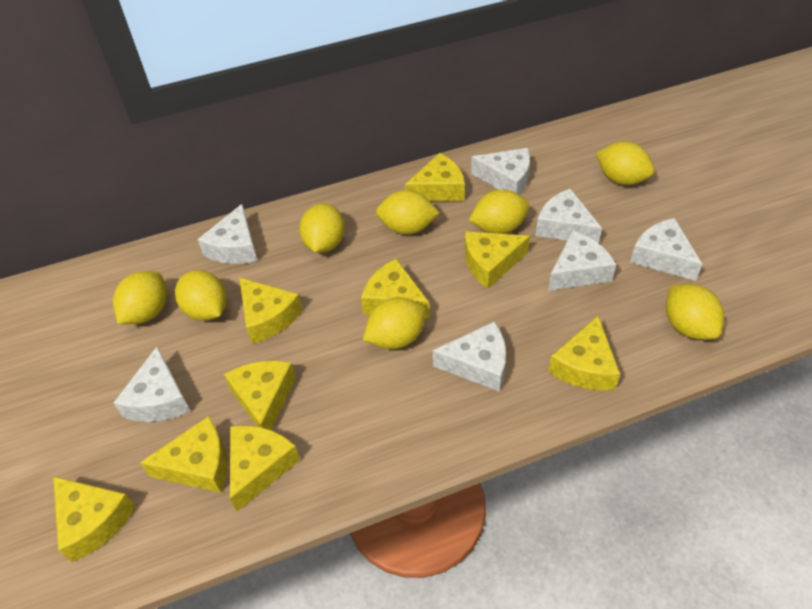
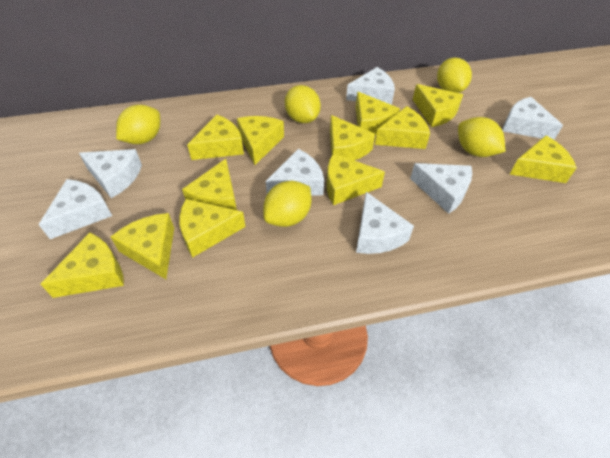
yellow cheese: 9 -> 12
yellow lemon: 8 -> 5

